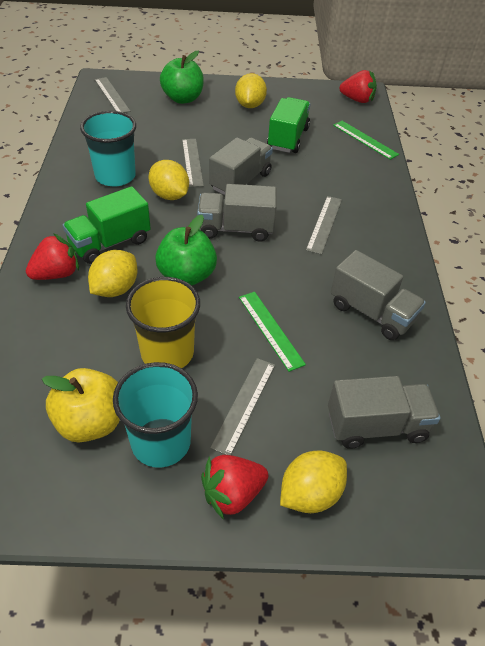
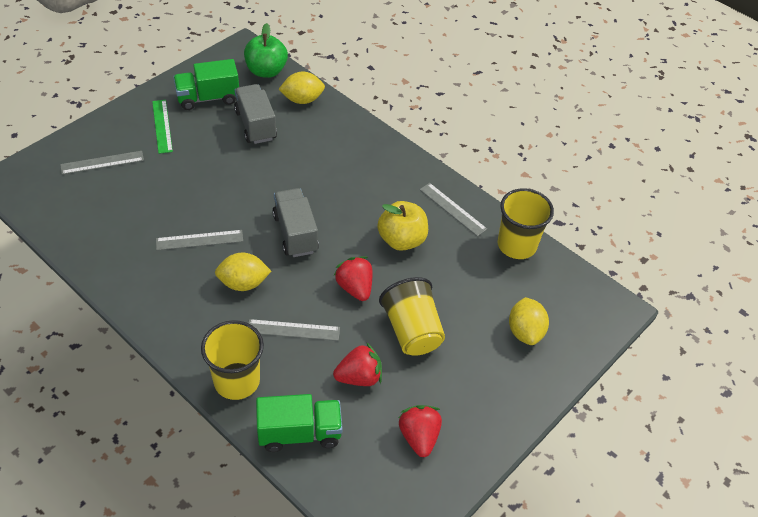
green apple: 2 -> 1
green ruler: 2 -> 1
grey truck: 4 -> 2
turquoise cup: 2 -> 0
yellow cup: 1 -> 3
yellow lemon: 4 -> 3

